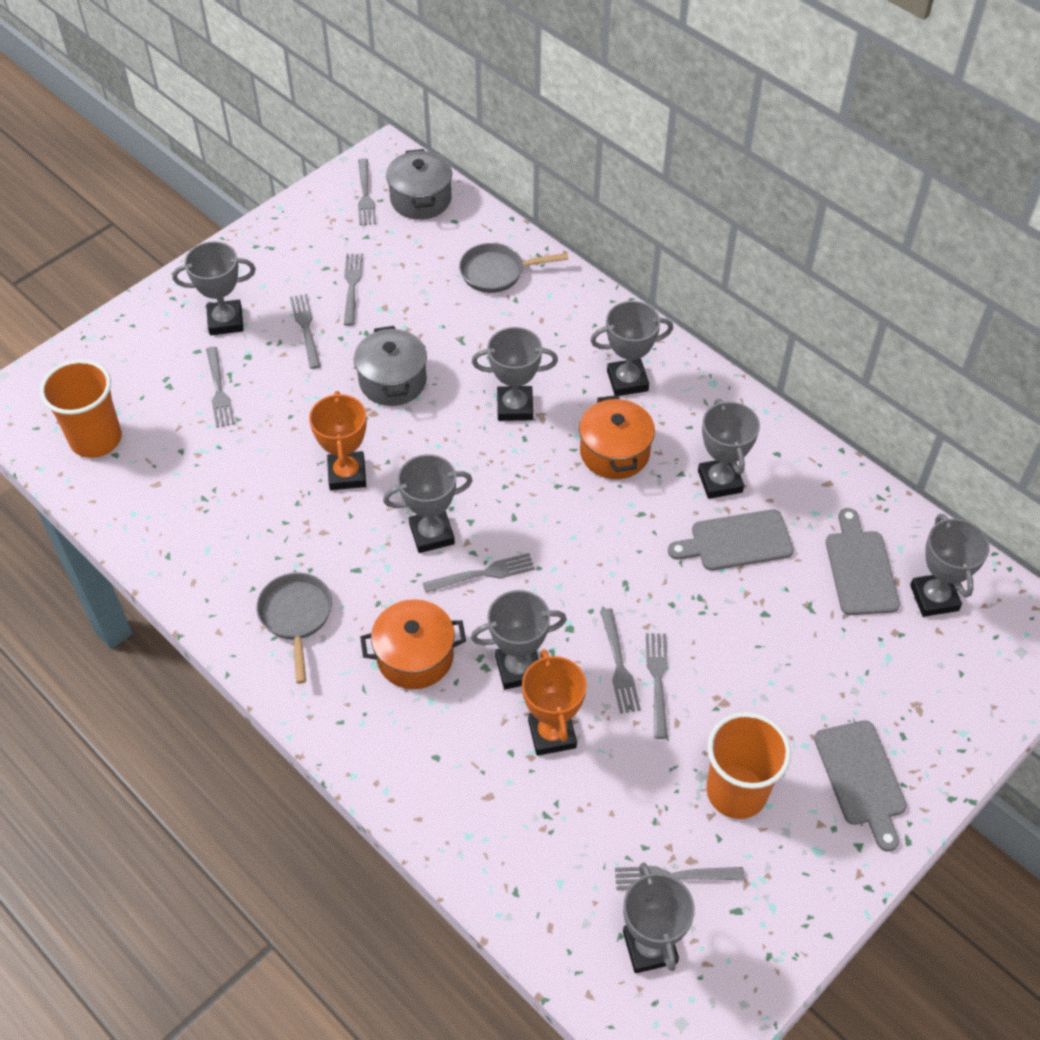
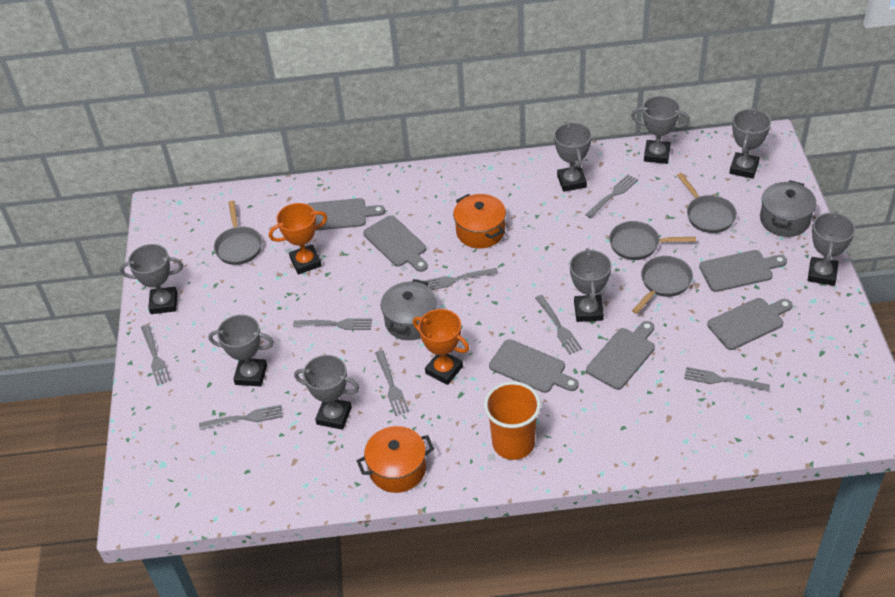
grey cutting board: 3 -> 6
grey pan: 2 -> 4
orange cup: 2 -> 1

